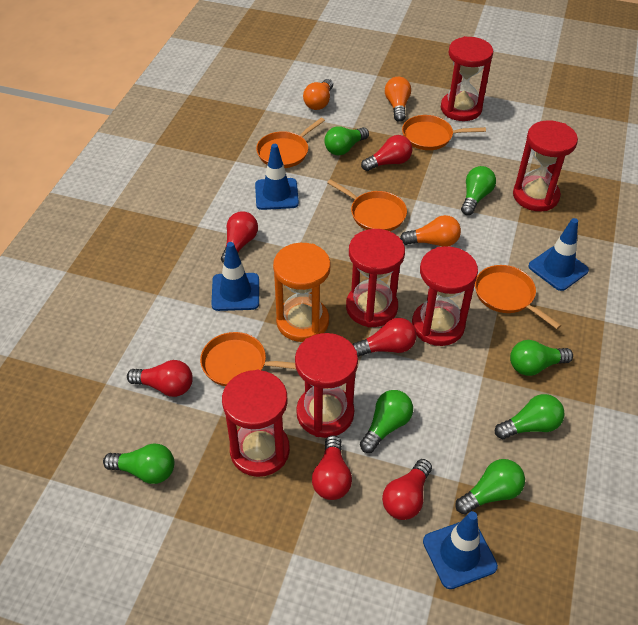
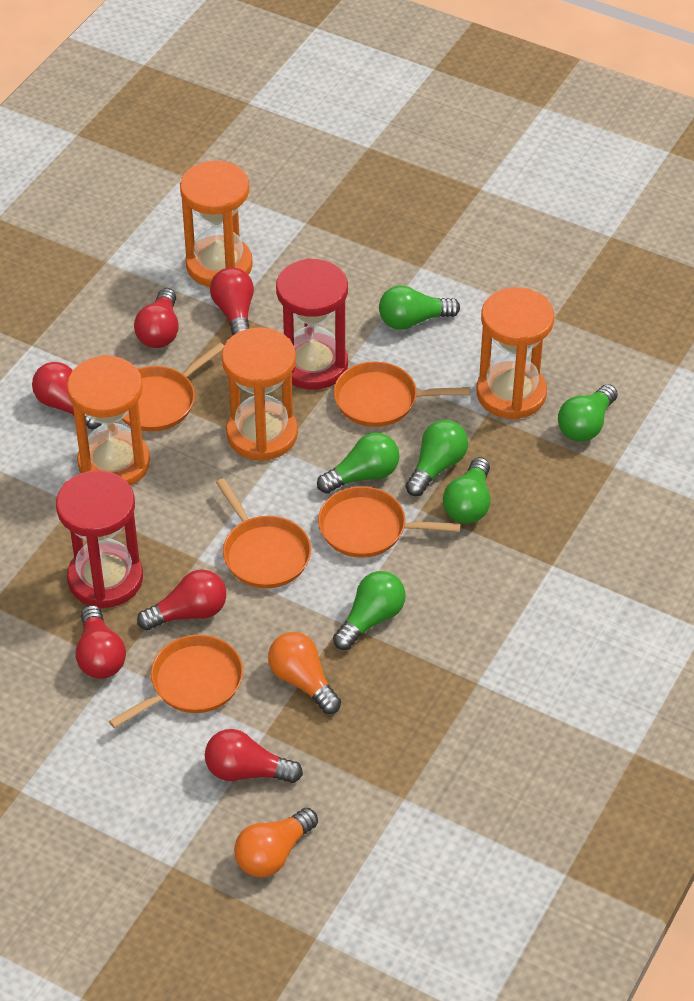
blue traffic cone: 4 -> 0
green light bulb: 7 -> 6
orange hourglass: 1 -> 4
orange light bulb: 3 -> 2
red hourglass: 6 -> 2

